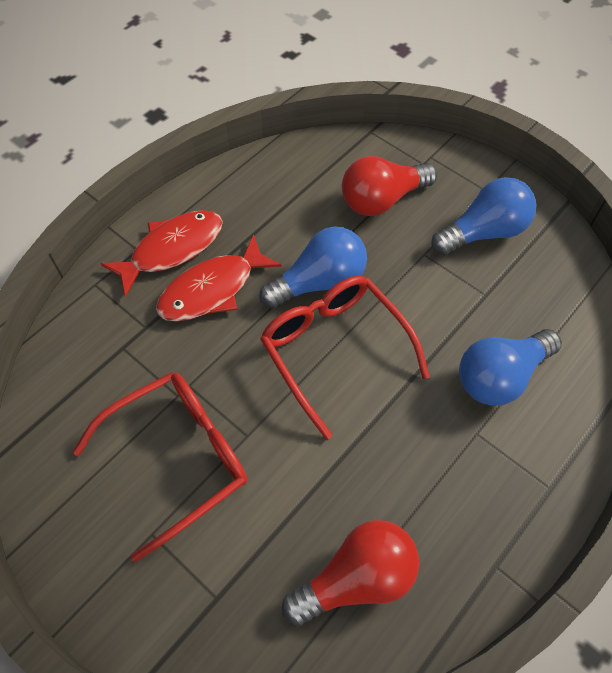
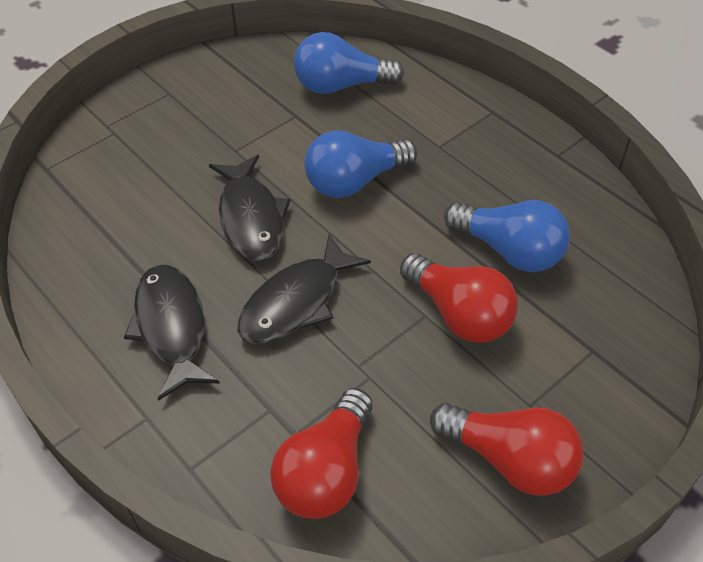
black fish: 0 -> 3
red fish: 2 -> 0
red glasses: 2 -> 0
red light bulb: 2 -> 3

